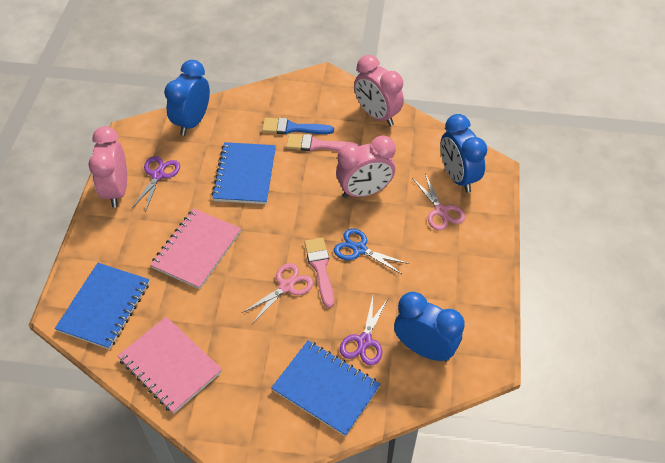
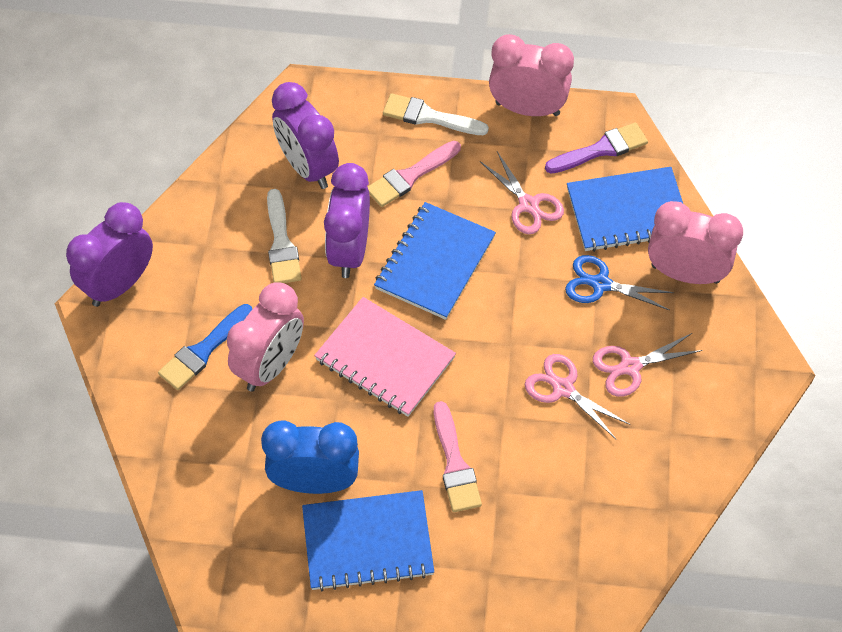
blue clock: 3 -> 1
pink notebook: 2 -> 1
pink scissors: 2 -> 3
purple brush: 0 -> 1
purple clock: 0 -> 3
purple scissors: 2 -> 0
white brush: 0 -> 2

